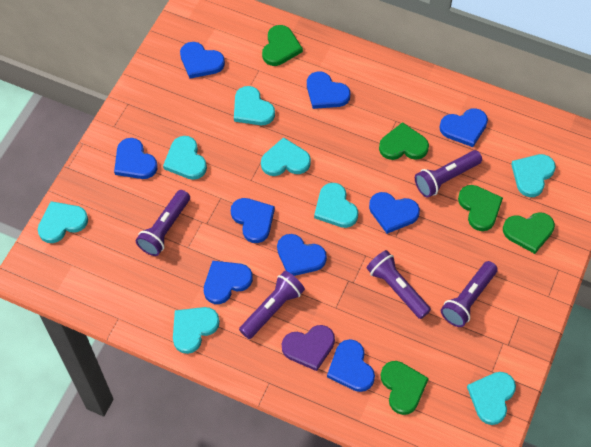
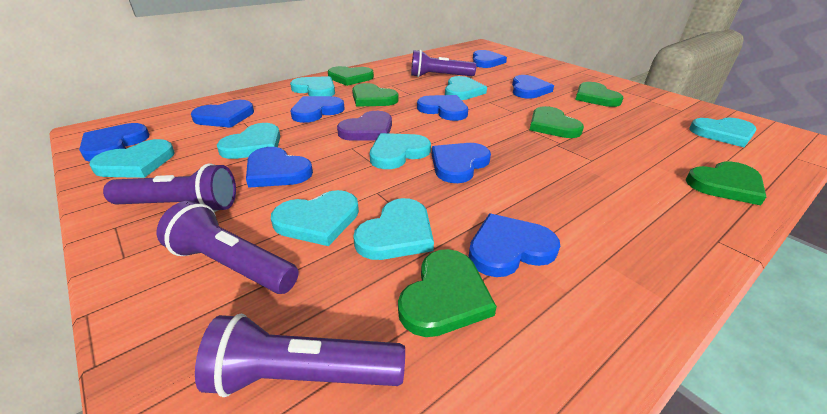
green heart: 5 -> 6
purple flashlight: 5 -> 4

